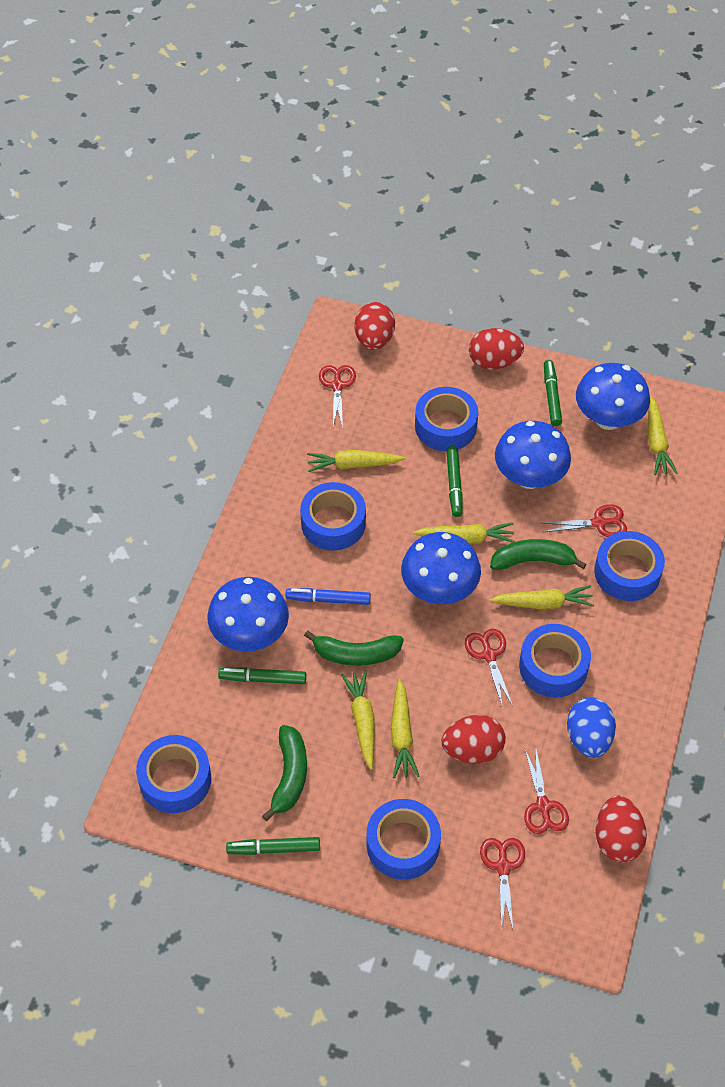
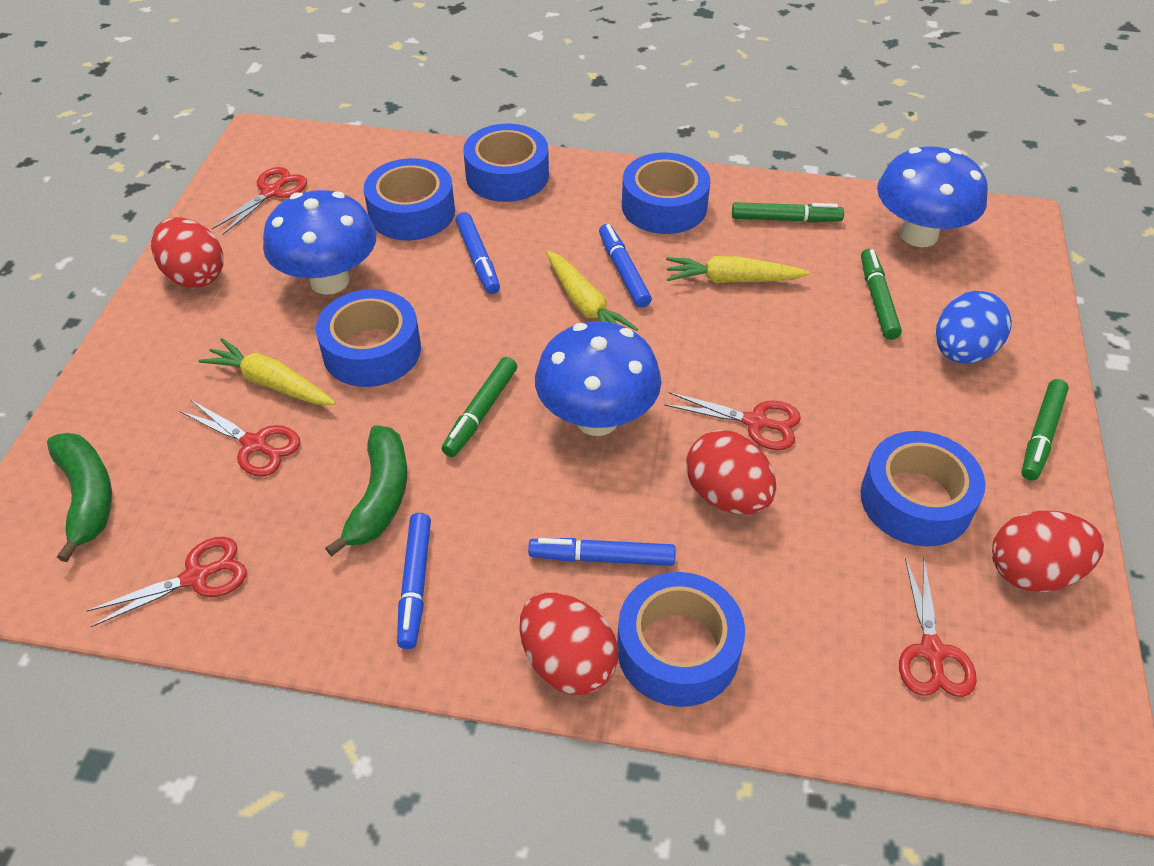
blue marker: 1 -> 4
blue mushroom: 4 -> 3
green banana: 3 -> 2
yellow carrot: 6 -> 3

